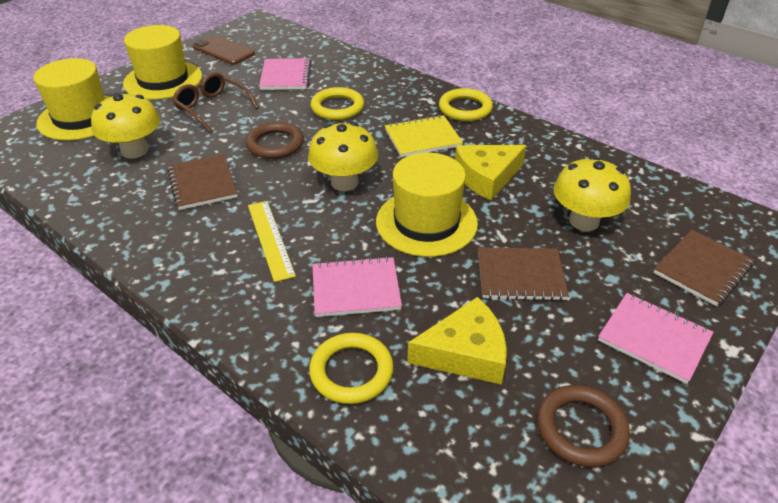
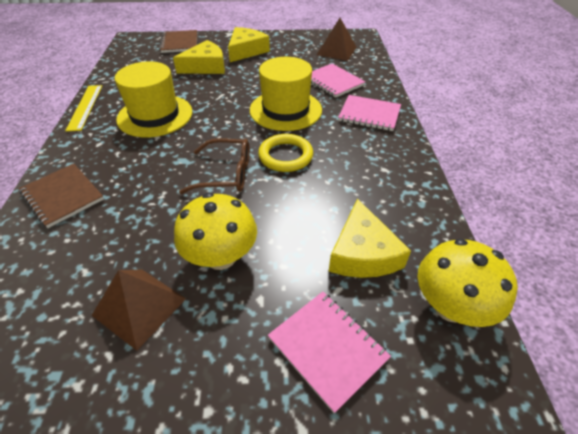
brown notebook: 3 -> 2
brown phone: 1 -> 0
brown pyramid: 0 -> 2
brown ring: 2 -> 0
yellow cheese: 2 -> 3
yellow hat: 3 -> 2
yellow mushroom: 3 -> 2
yellow notebook: 1 -> 0
yellow ring: 3 -> 1

